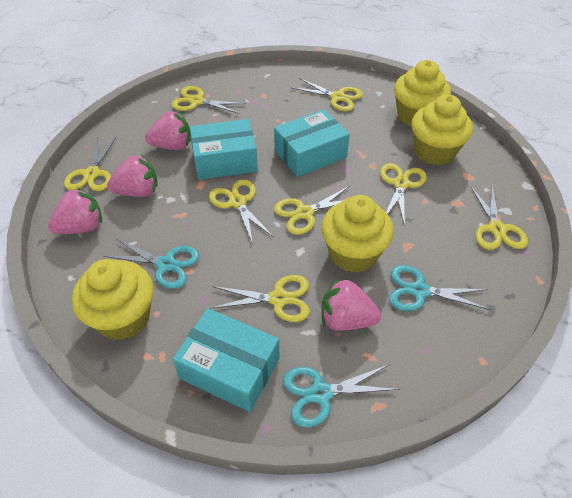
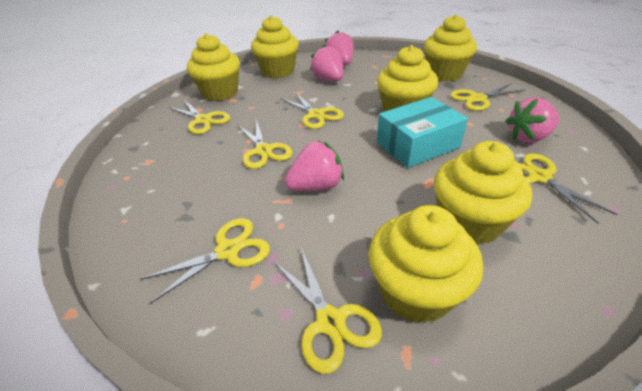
turquoise box: 3 -> 1
turquoise scissors: 3 -> 0
yellow cupcake: 4 -> 6
yellow scissors: 8 -> 7

